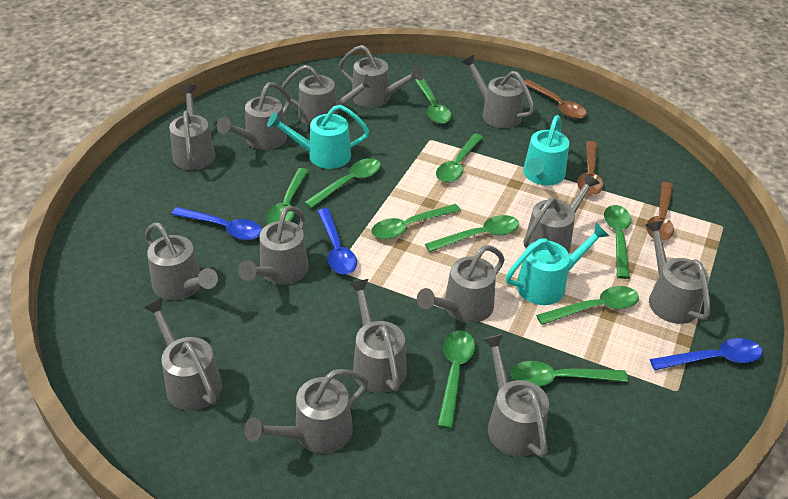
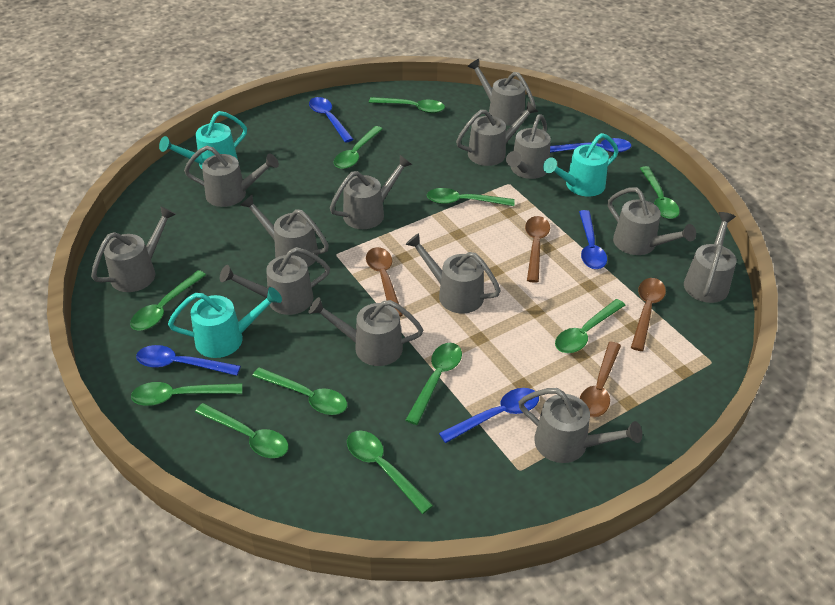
blue spoon: 3 -> 5
brown spoon: 3 -> 4
green spoon: 10 -> 11
grey watering can: 14 -> 13

